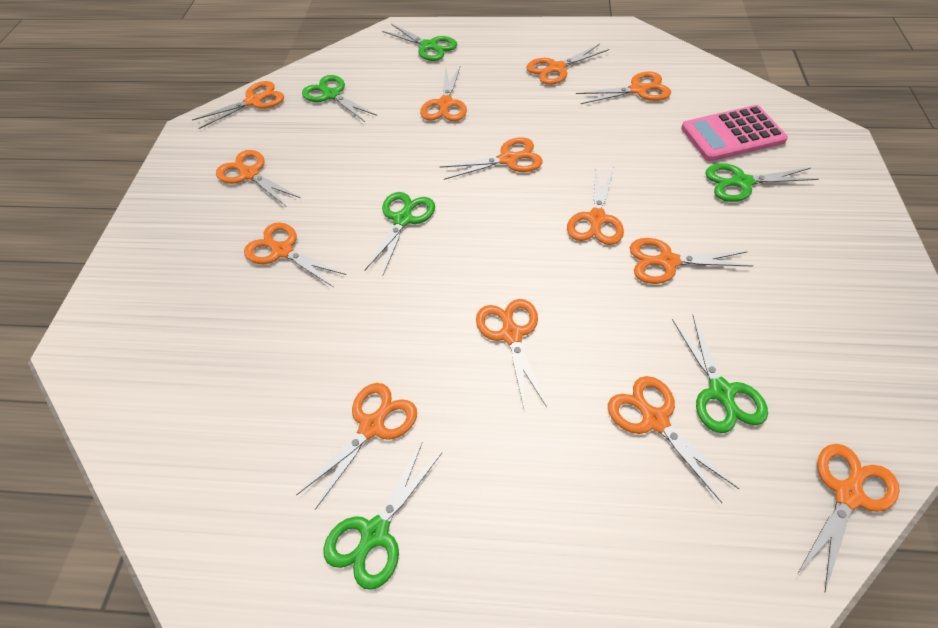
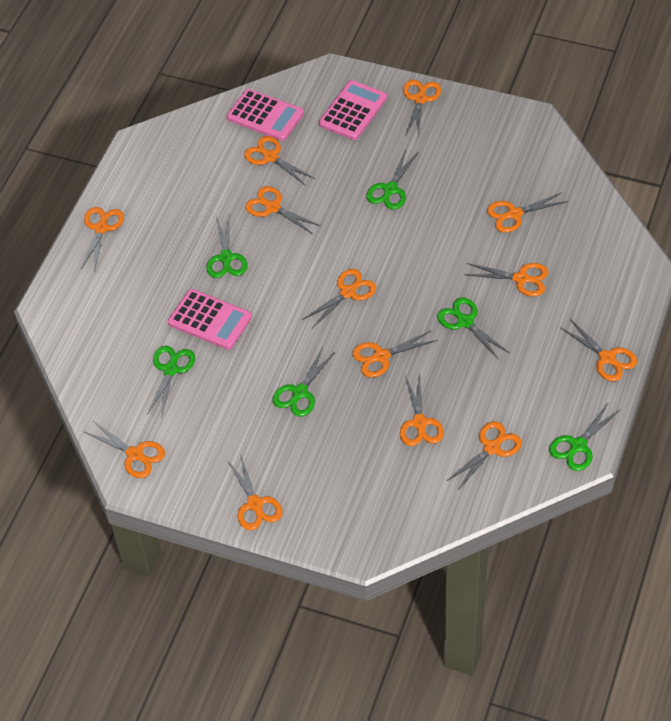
pink calculator: 1 -> 3

